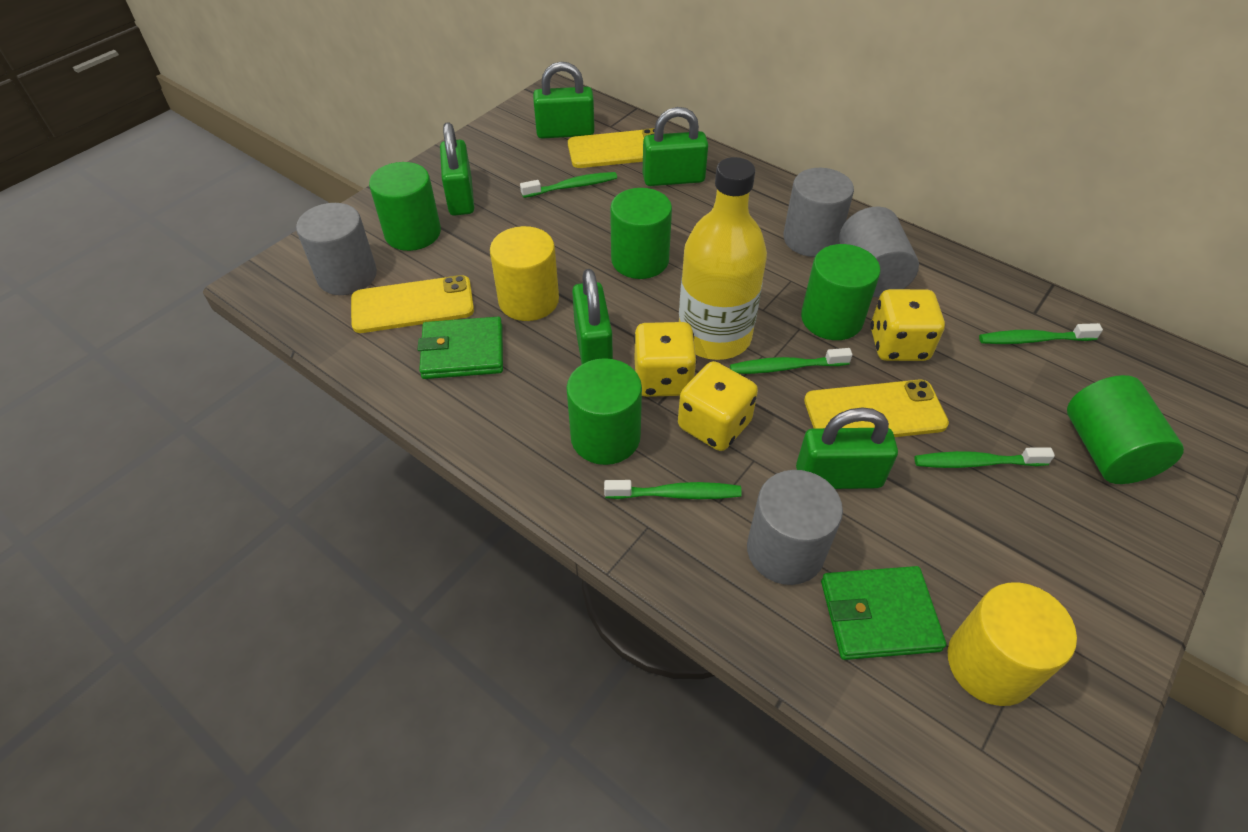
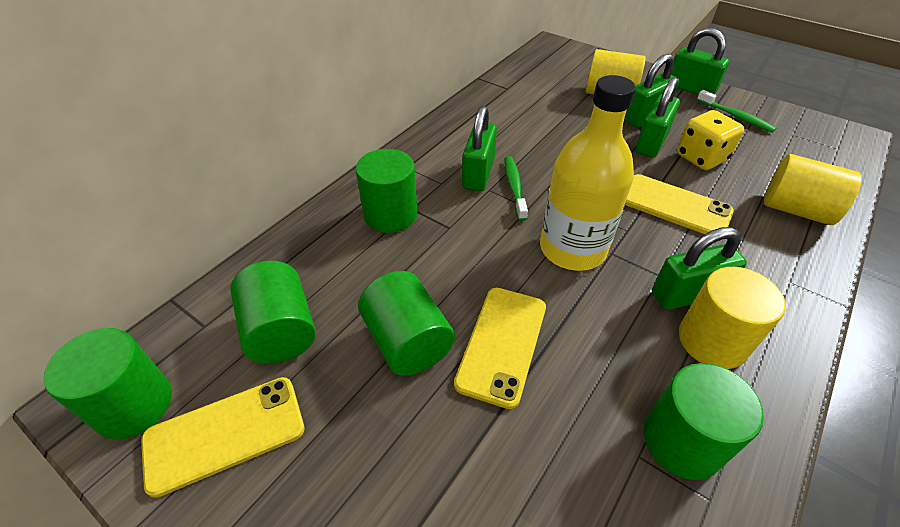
green toothbrush: 5 -> 2
green wallet: 2 -> 0
grey cylinder: 4 -> 0
yellow cylinder: 2 -> 3
yellow dice: 3 -> 1

